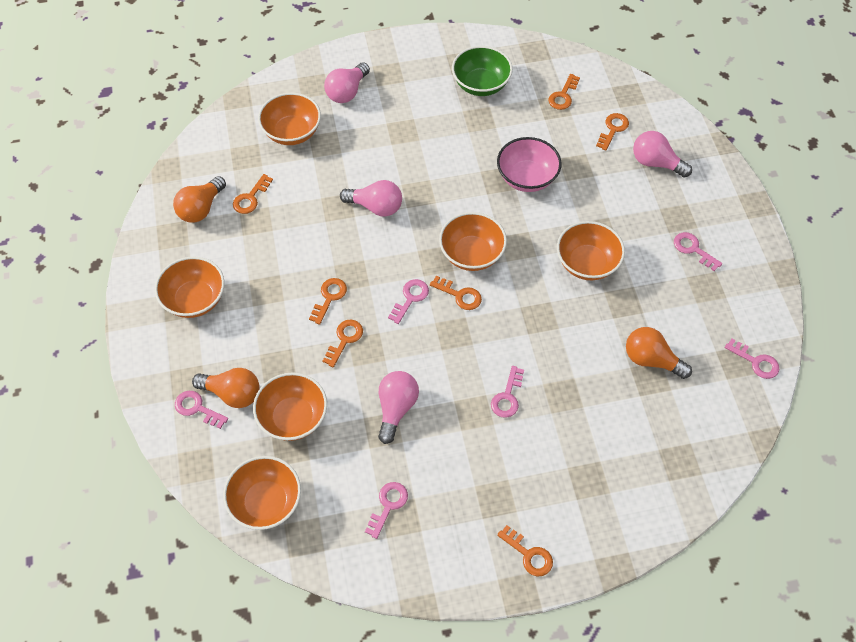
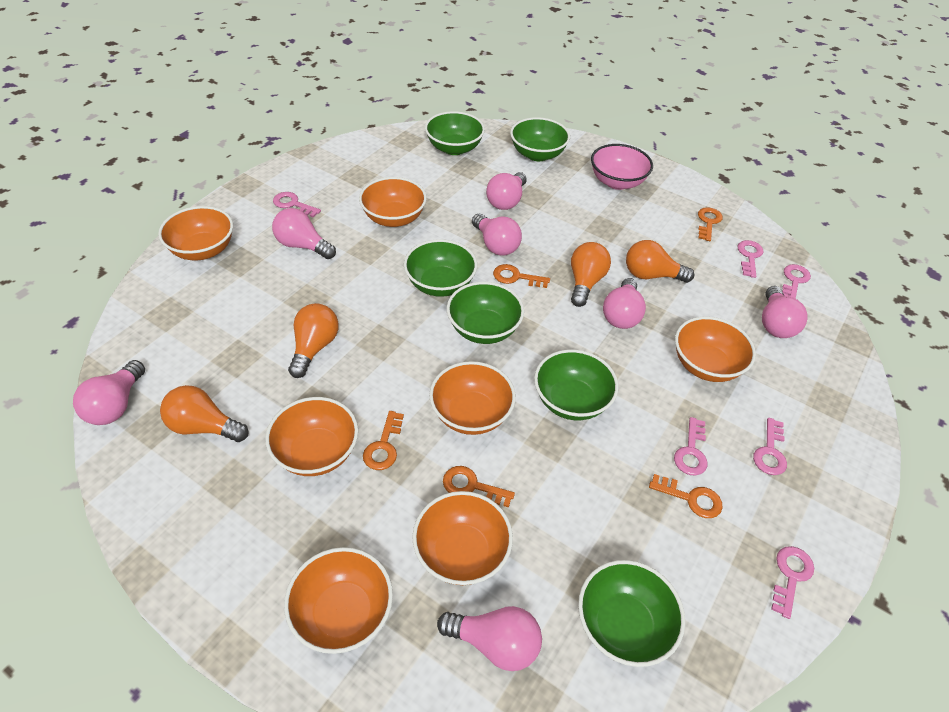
green bowl: 1 -> 6
orange bowl: 6 -> 7
orange key: 7 -> 5
orange light bulb: 3 -> 4
pink light bulb: 4 -> 7

